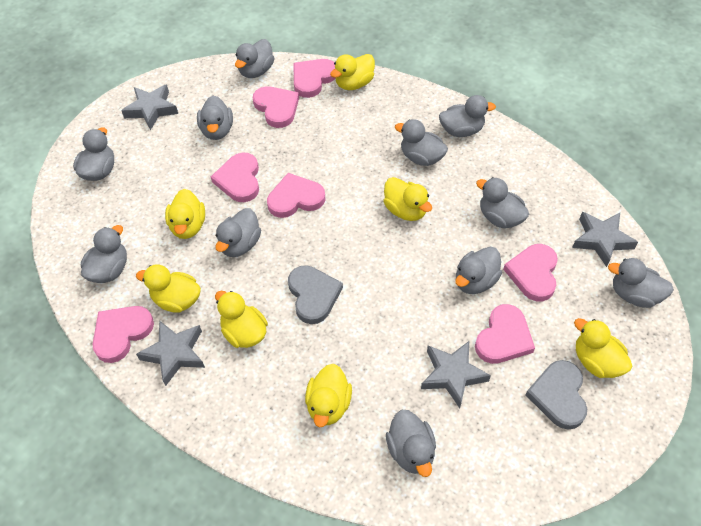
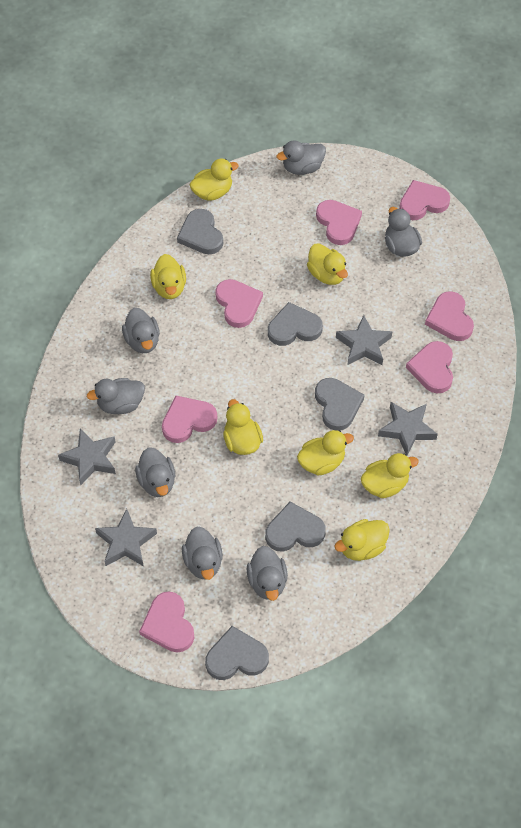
grey duck: 11 -> 7
grey heart: 2 -> 5

